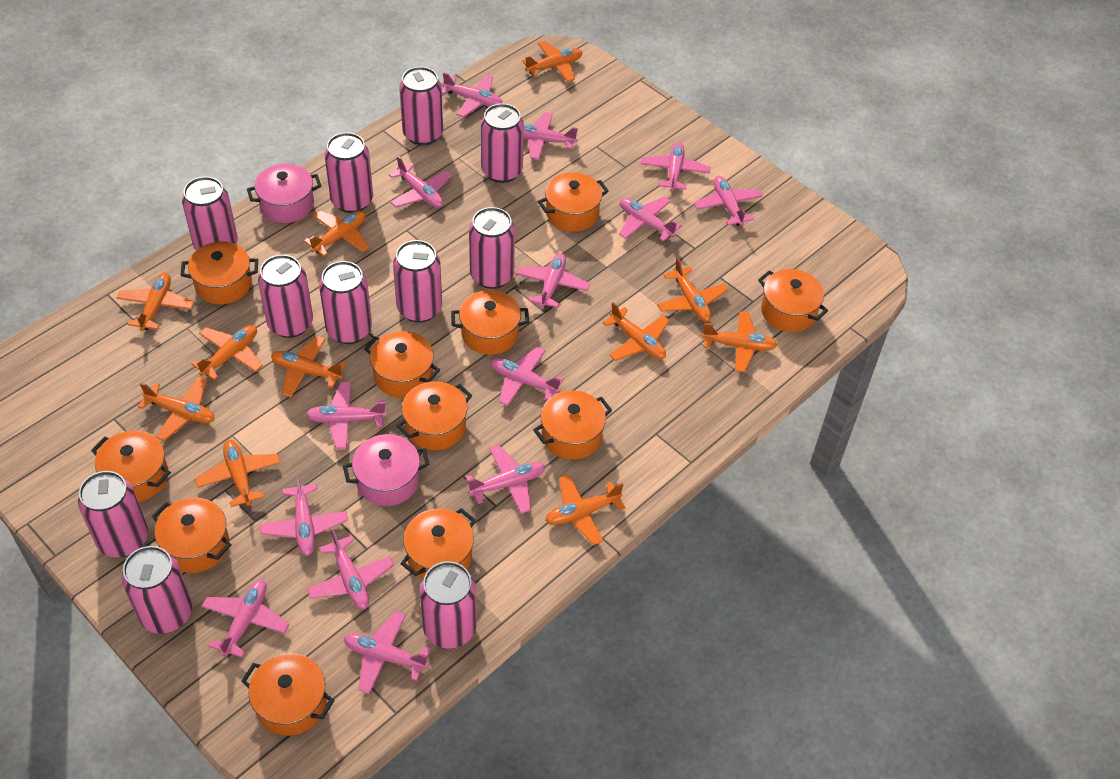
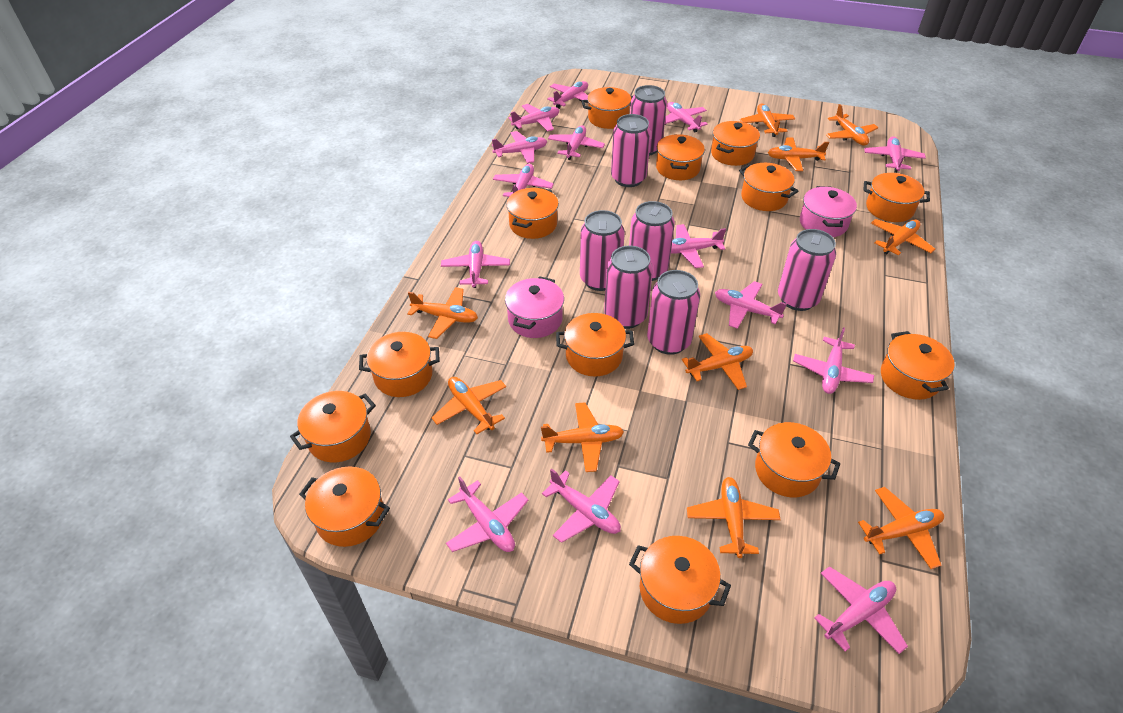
orange plane: 11 -> 10
orange pot: 11 -> 13
pink can: 11 -> 7

